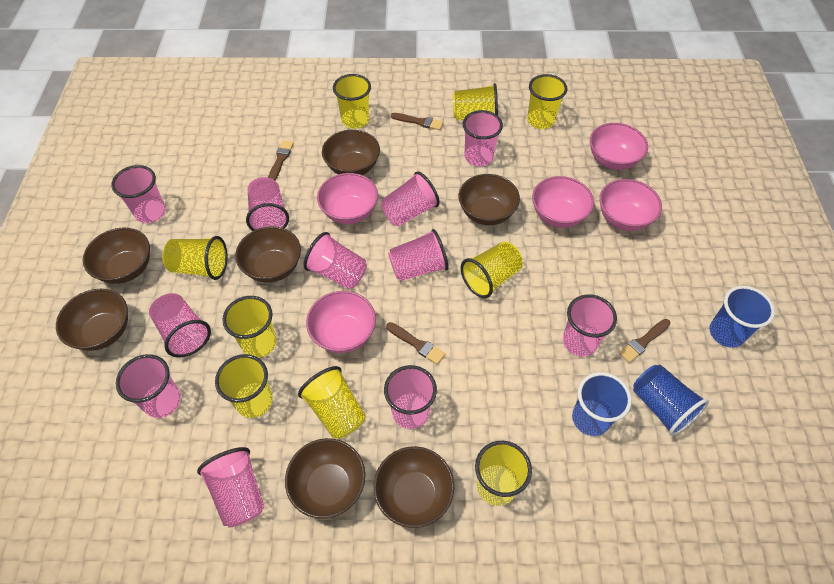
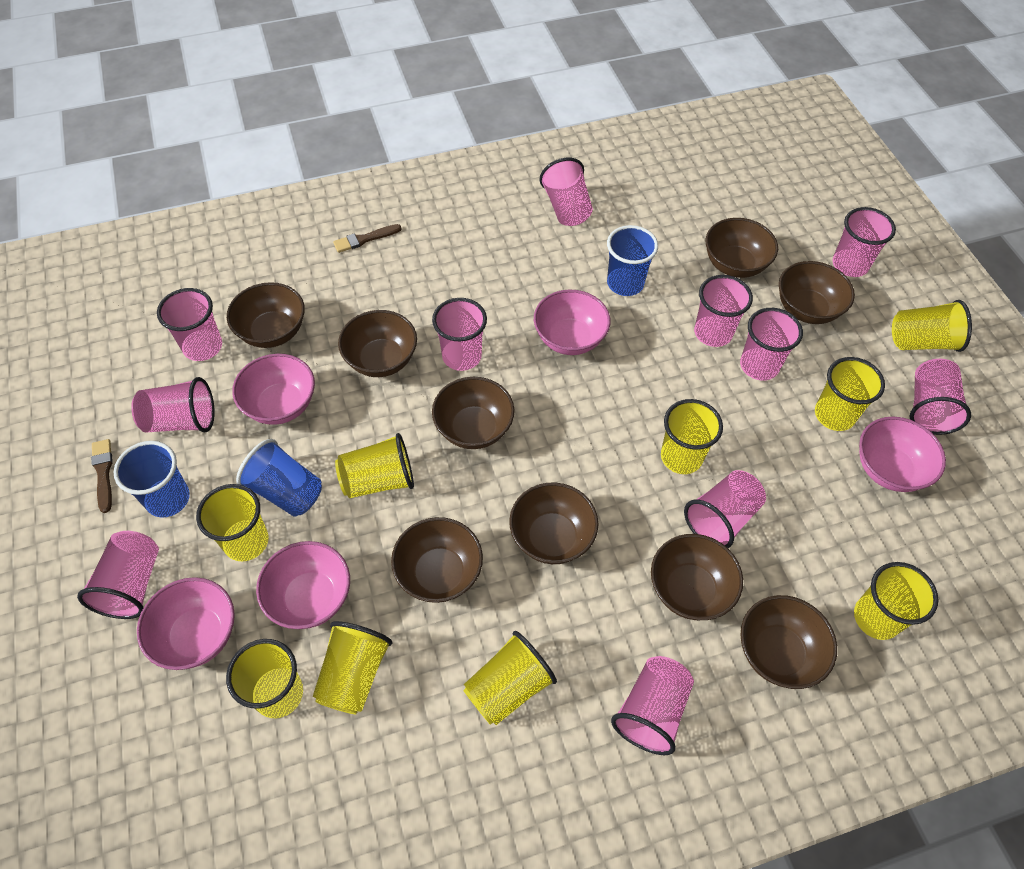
brown bowl: 7 -> 9
brown brush: 4 -> 2

